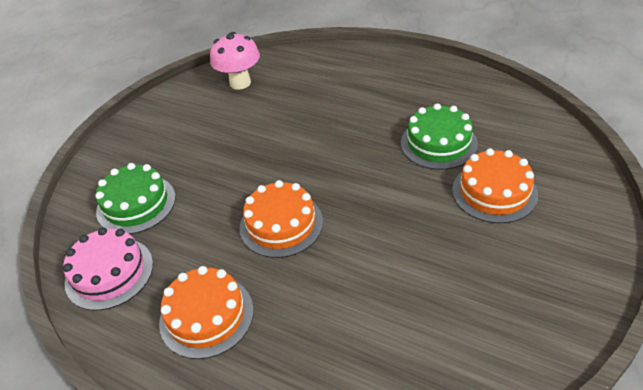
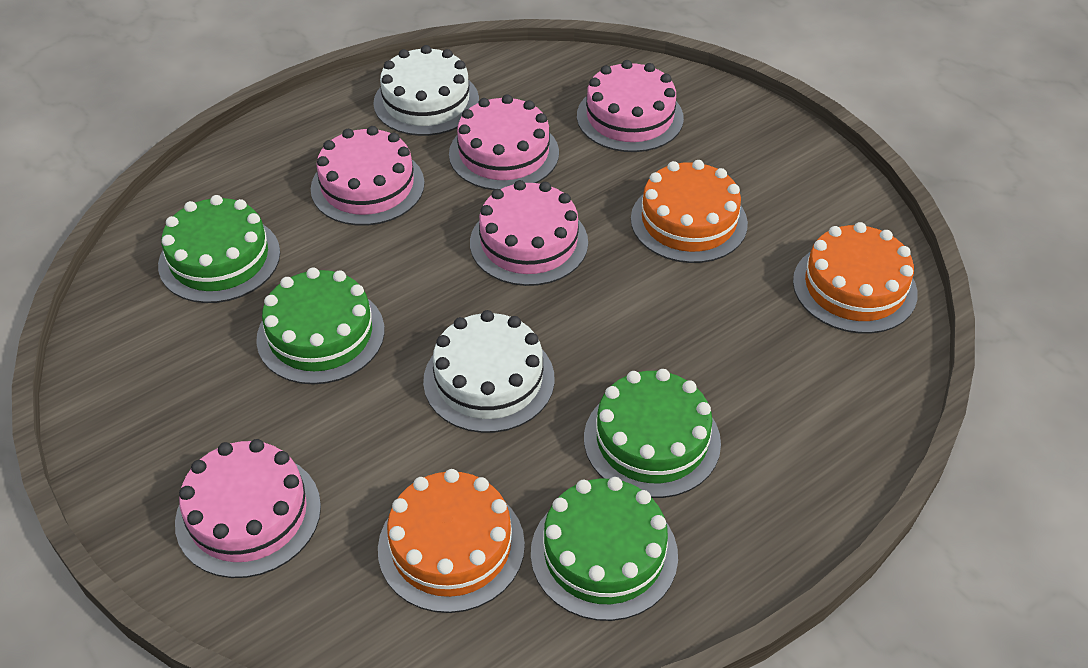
green cake: 2 -> 4
pink cake: 1 -> 5
pink mushroom: 1 -> 0
white cake: 0 -> 2

